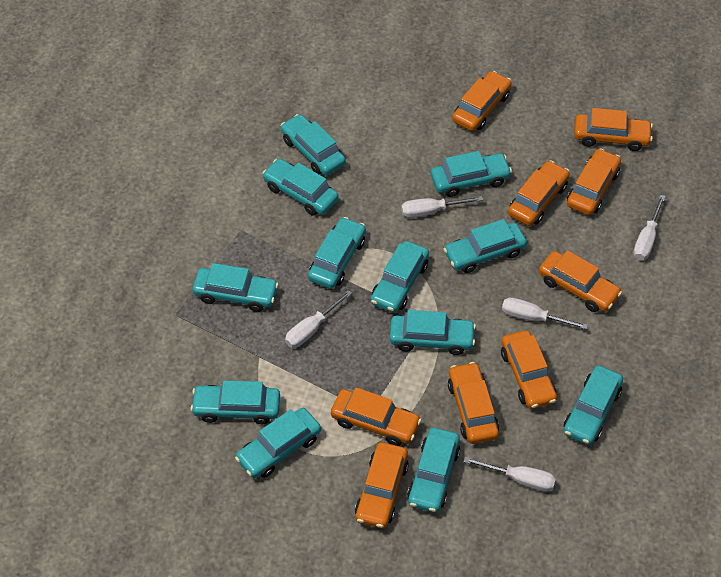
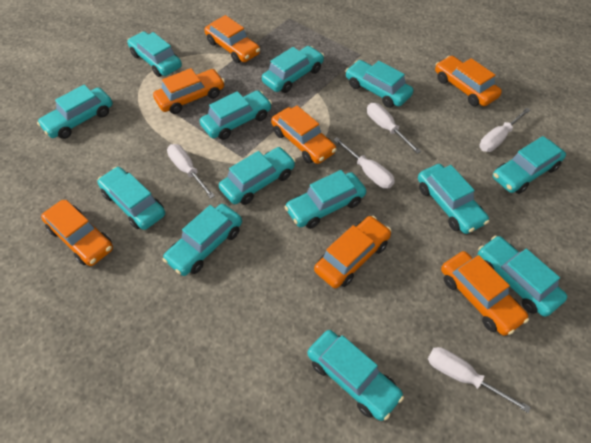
orange car: 9 -> 7
turquoise car: 12 -> 13

